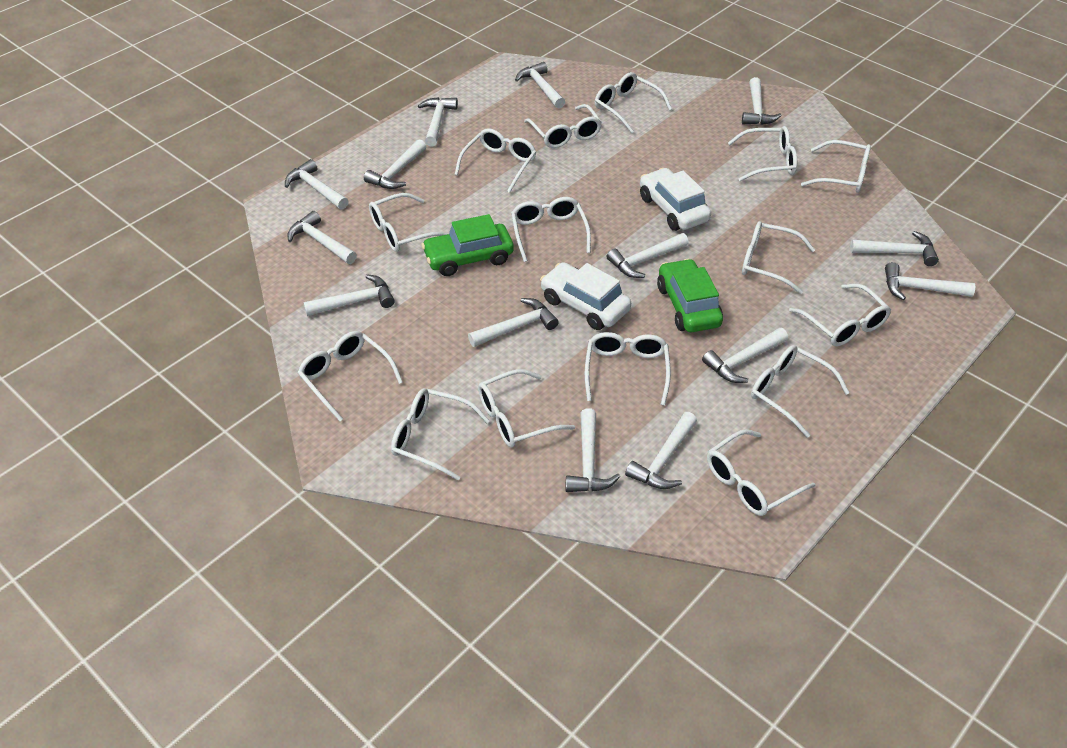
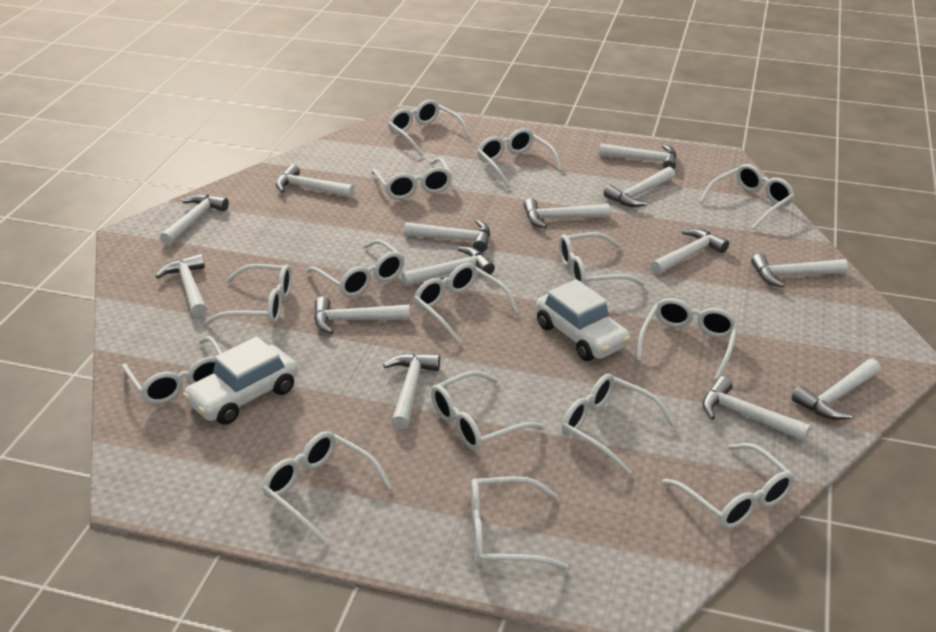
green car: 2 -> 0

